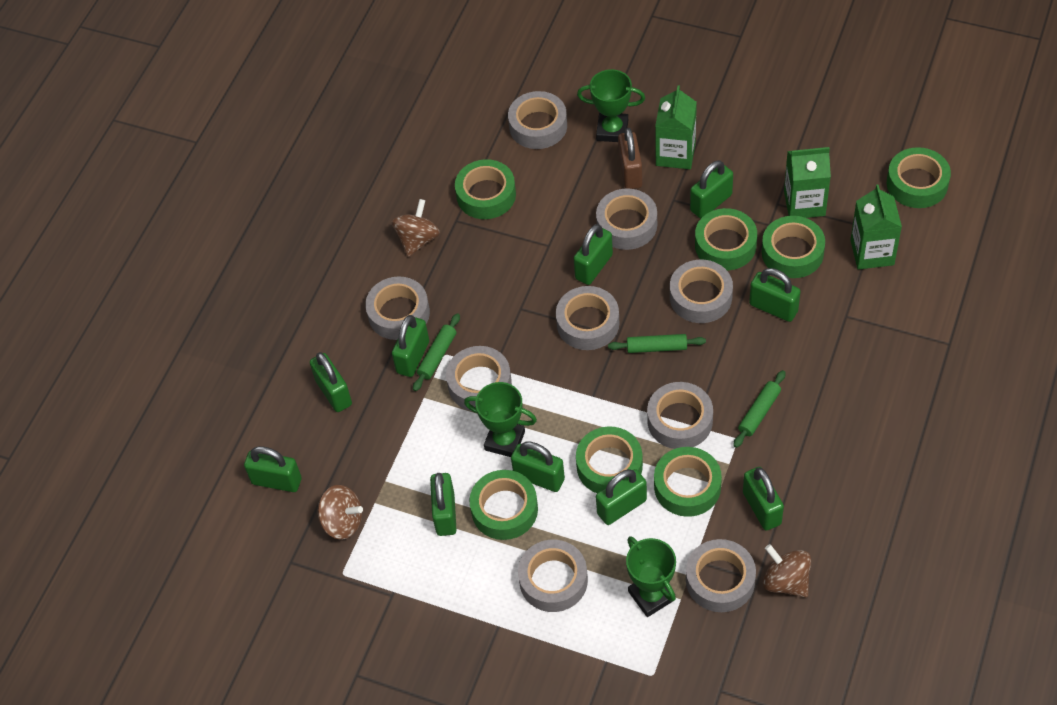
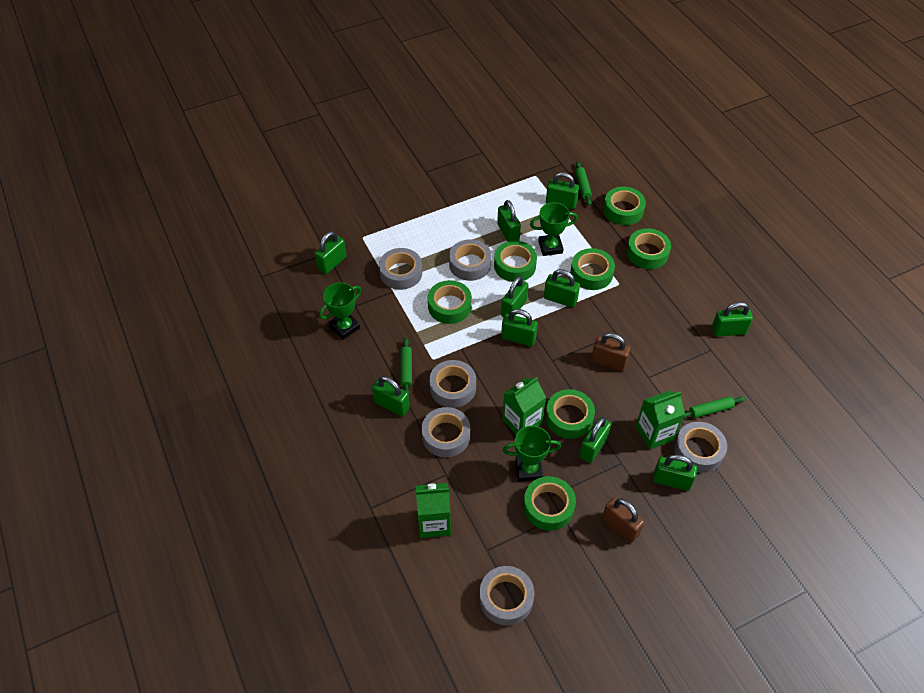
brown padlock: 1 -> 2
brown spinning top: 3 -> 0
grey tape: 9 -> 6

